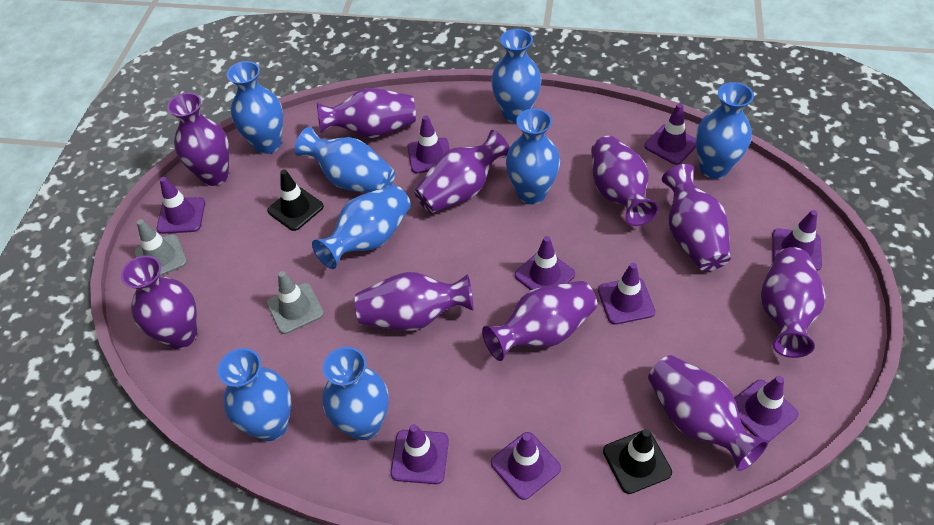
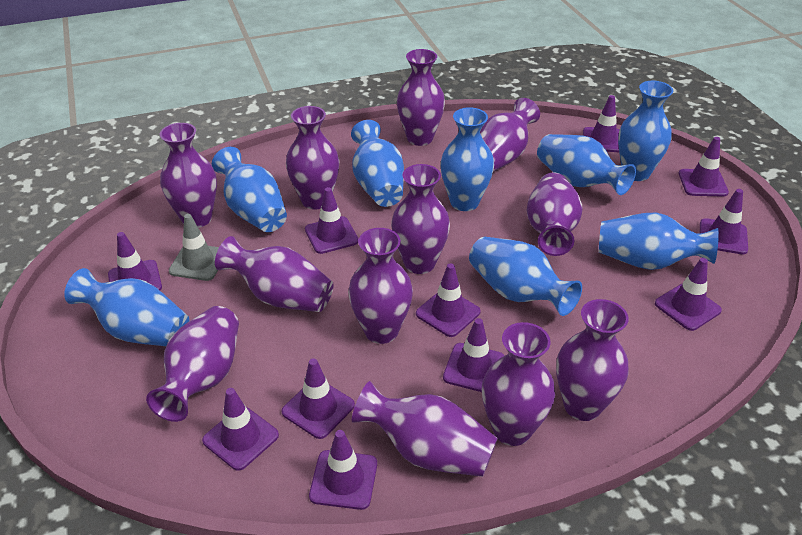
black traffic cone: 2 -> 0
grey traffic cone: 2 -> 1
purple traffic cone: 9 -> 11
purple vase: 10 -> 12

